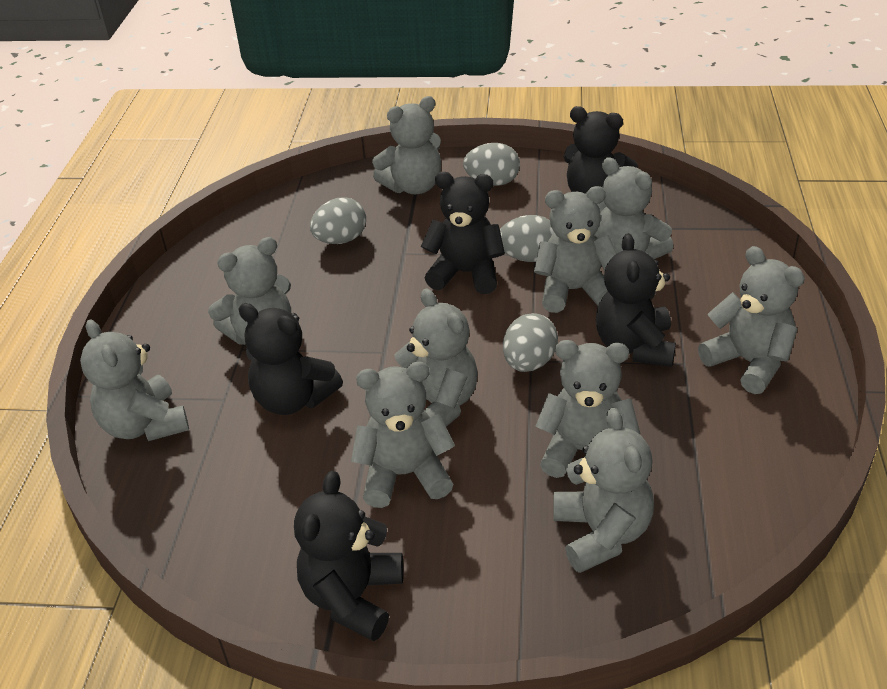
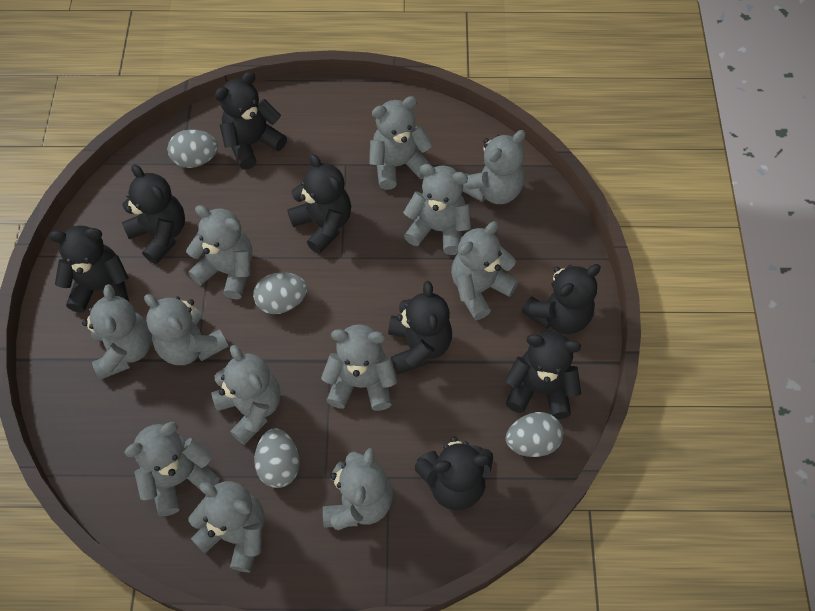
black teddy bear: 5 -> 8
grey teddy bear: 10 -> 12

